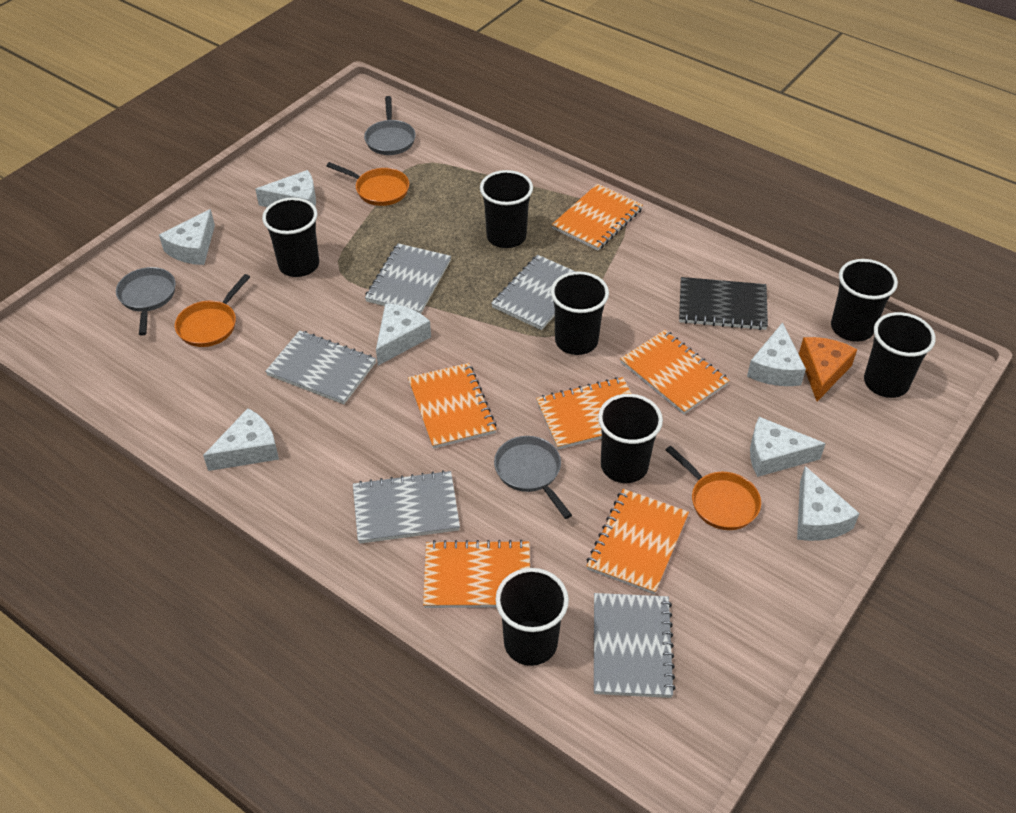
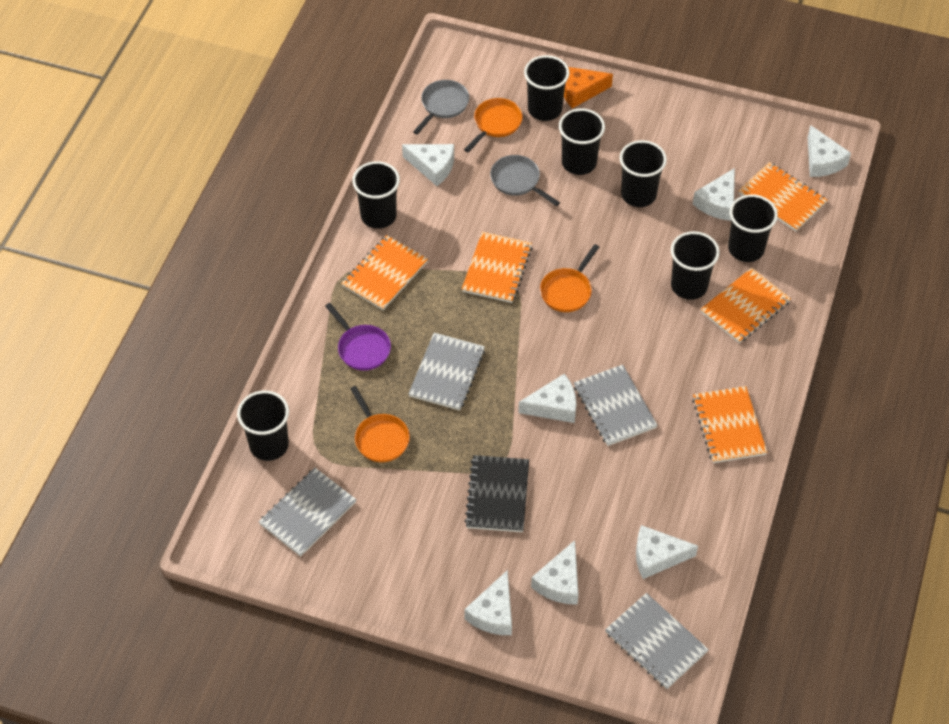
grey notebook: 5 -> 4
grey pan: 3 -> 2
orange notebook: 6 -> 5
purple pan: 0 -> 1

